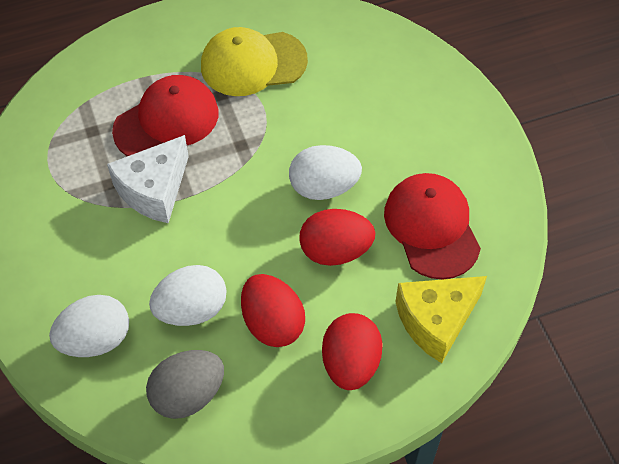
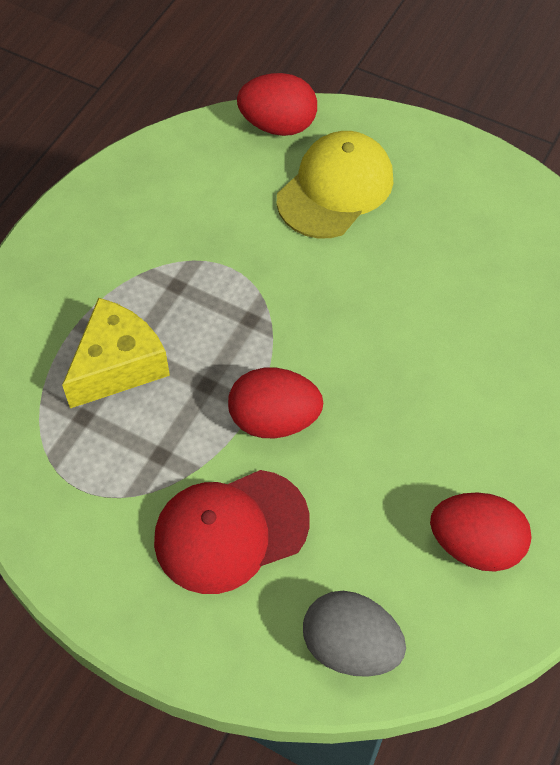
red cap: 2 -> 1
white cheese: 1 -> 0
white egg: 3 -> 0

